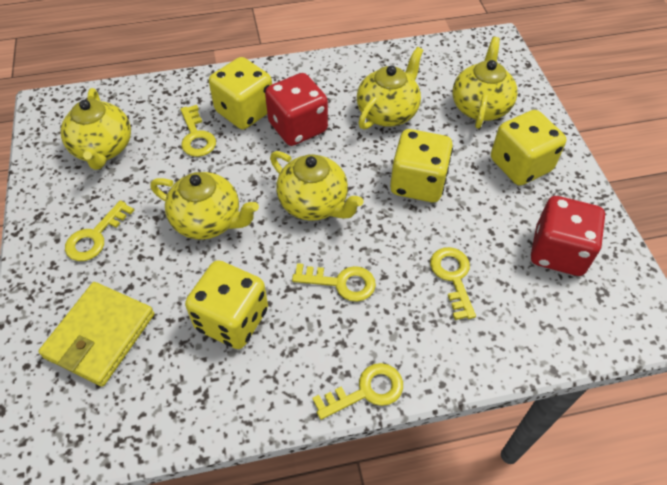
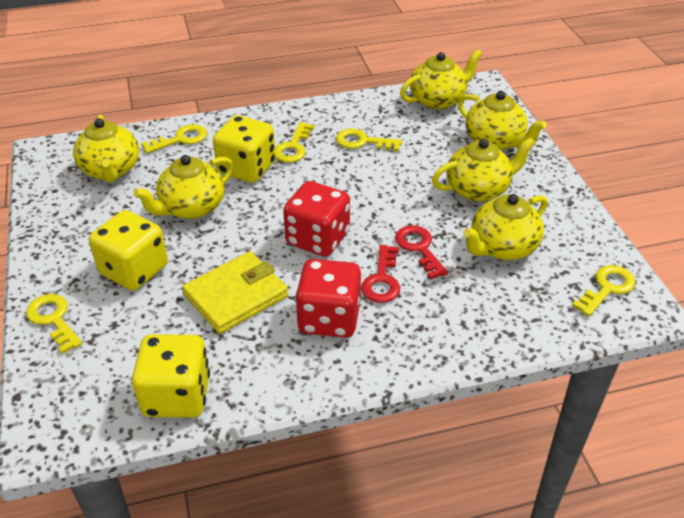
red key: 0 -> 2
yellow dice: 4 -> 3
yellow teapot: 5 -> 6

